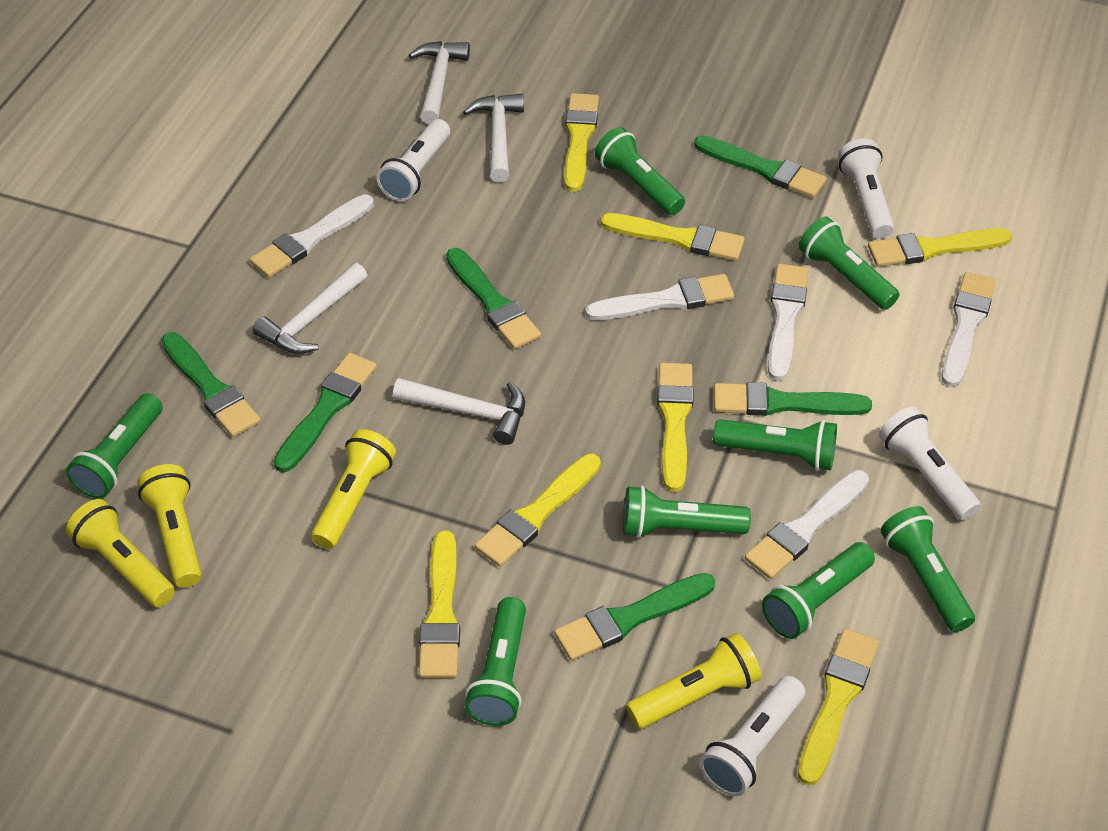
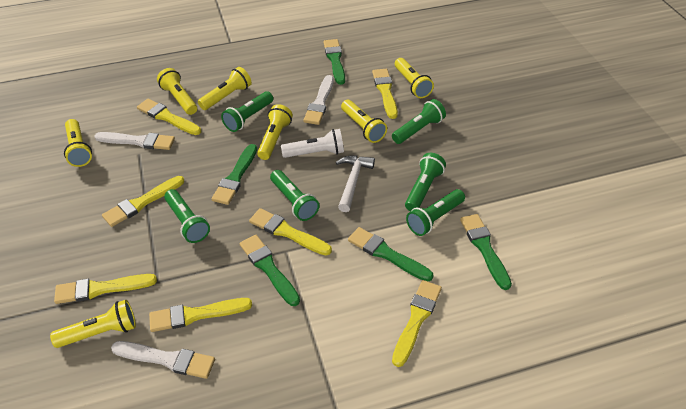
green brush: 6 -> 5
green flashlight: 8 -> 6
white brush: 5 -> 3
white flashlight: 4 -> 1
white hammer: 4 -> 1
yellow flashlight: 4 -> 7

